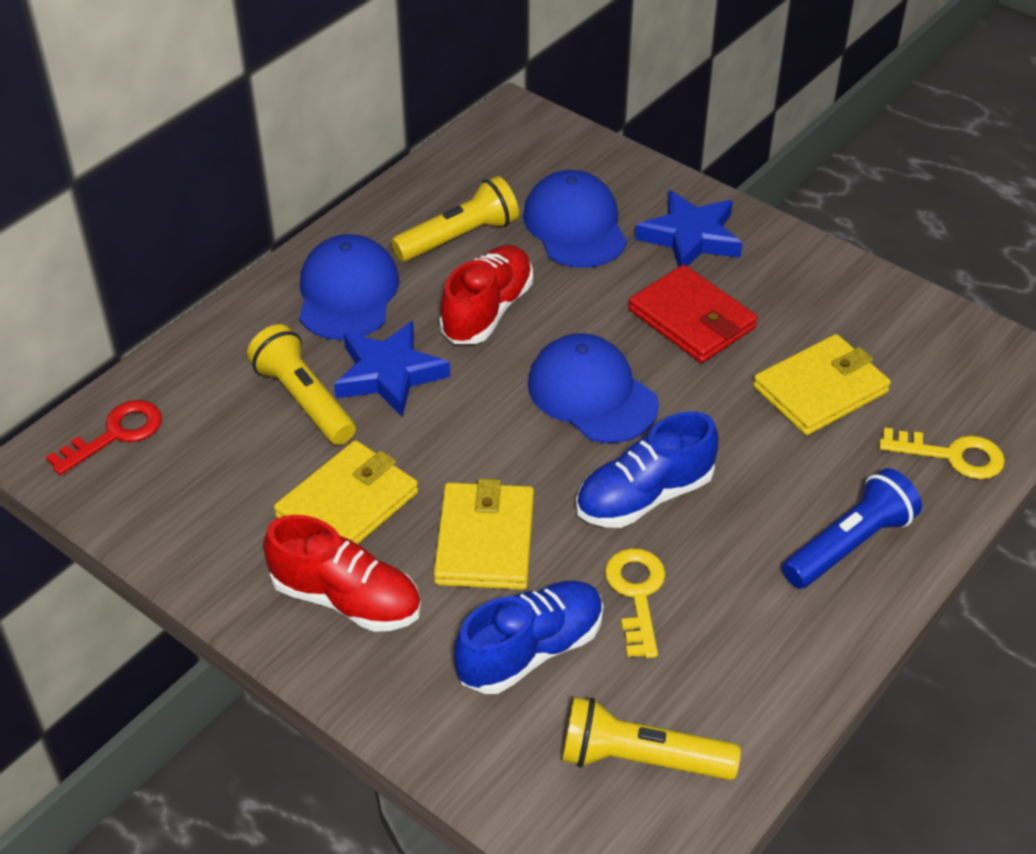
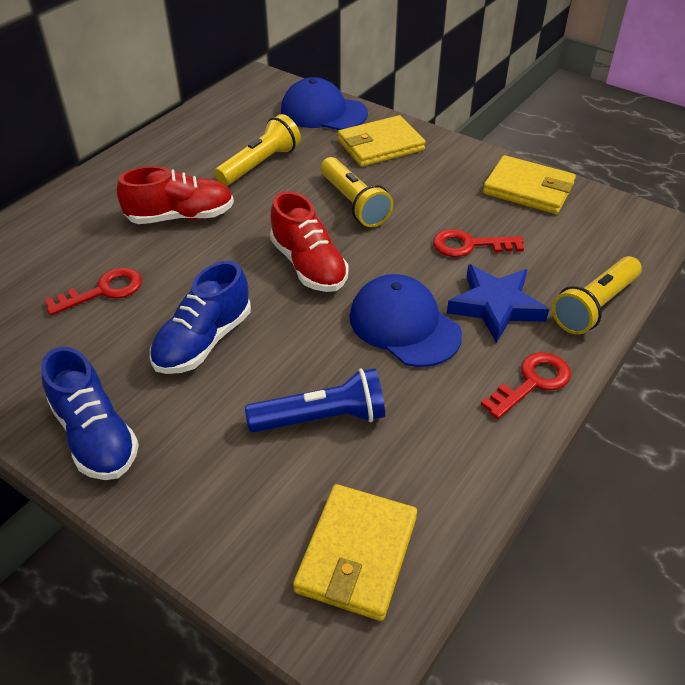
blue cap: 3 -> 2
blue star: 2 -> 1
red key: 1 -> 3
red wallet: 1 -> 0
yellow key: 2 -> 0

